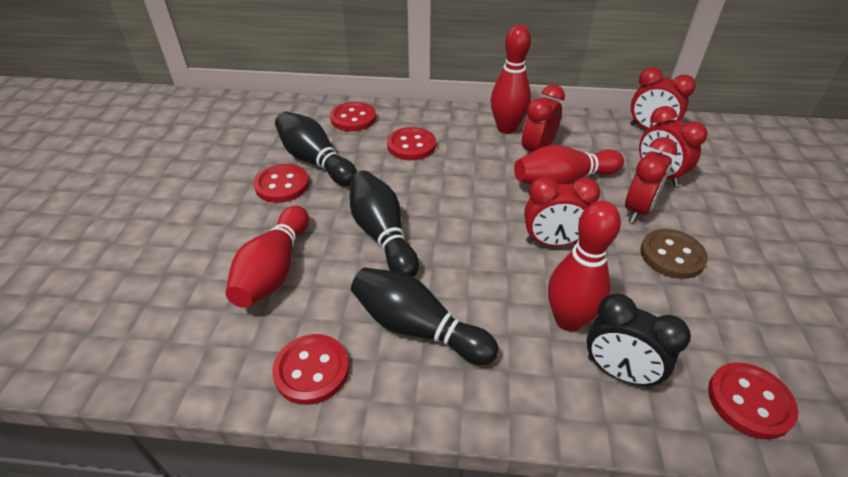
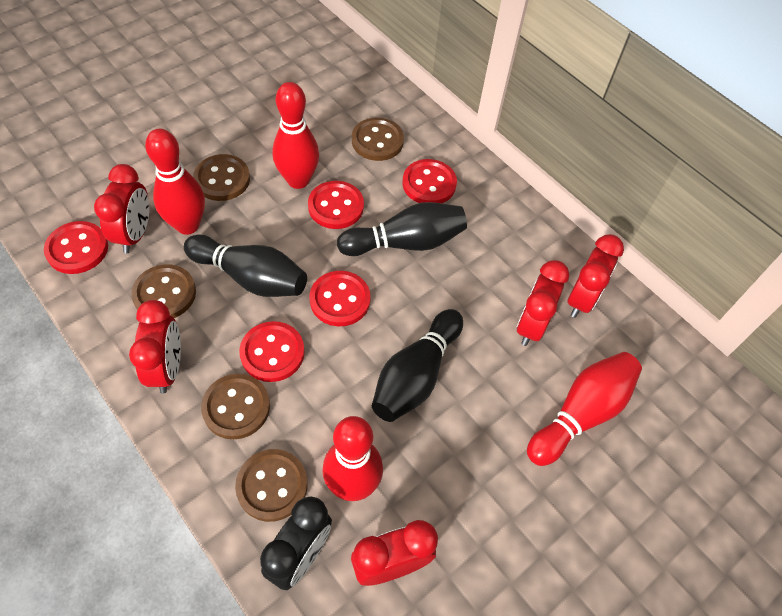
brown button: 1 -> 5

